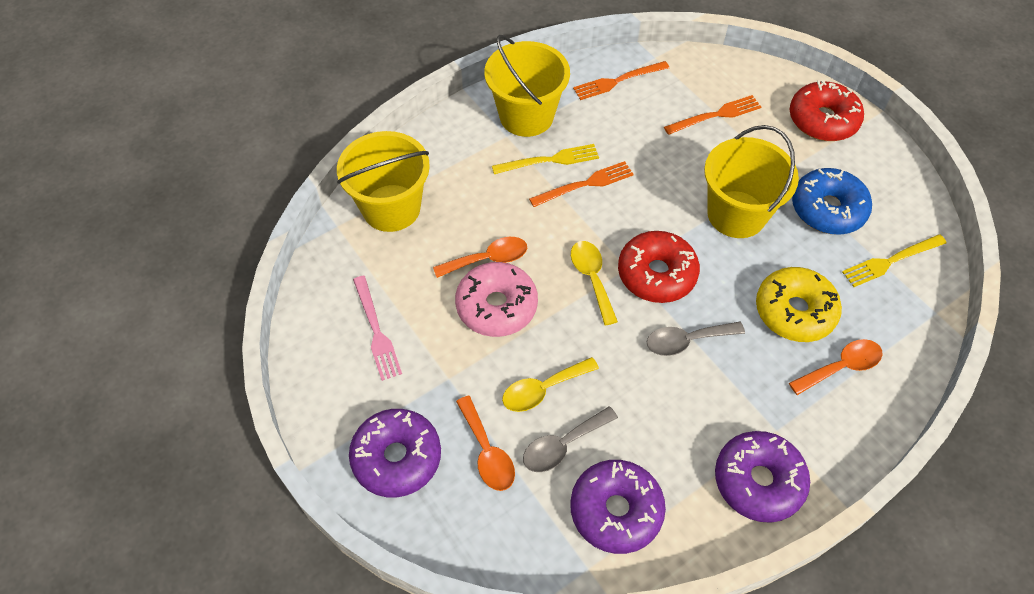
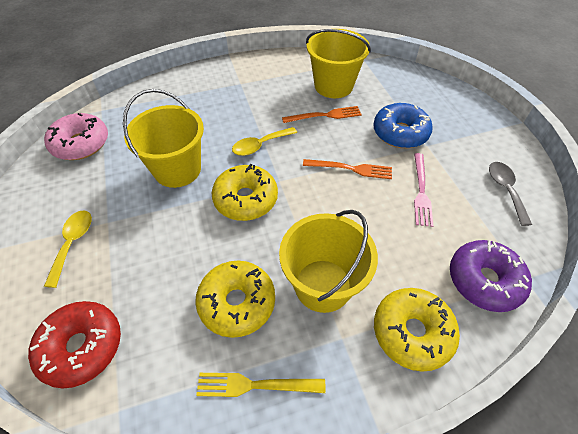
grey spoon: 2 -> 1
orange fork: 3 -> 2
orange spoon: 3 -> 0
purple donut: 3 -> 1
red donut: 2 -> 1
yellow donut: 1 -> 3
yellow fork: 2 -> 1

